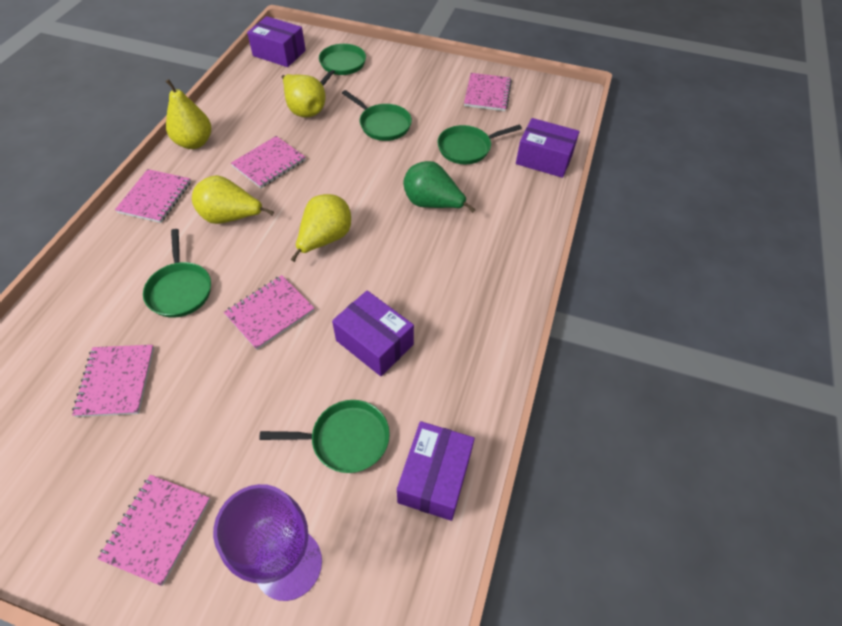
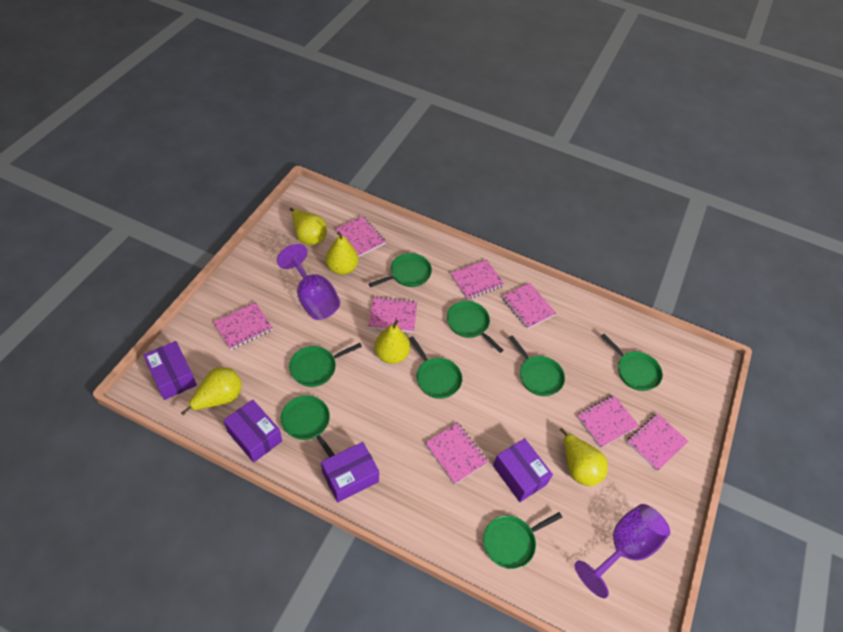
green pan: 5 -> 8
green pear: 1 -> 0
pink notebook: 6 -> 8
purple goblet: 1 -> 2
yellow pear: 4 -> 5

